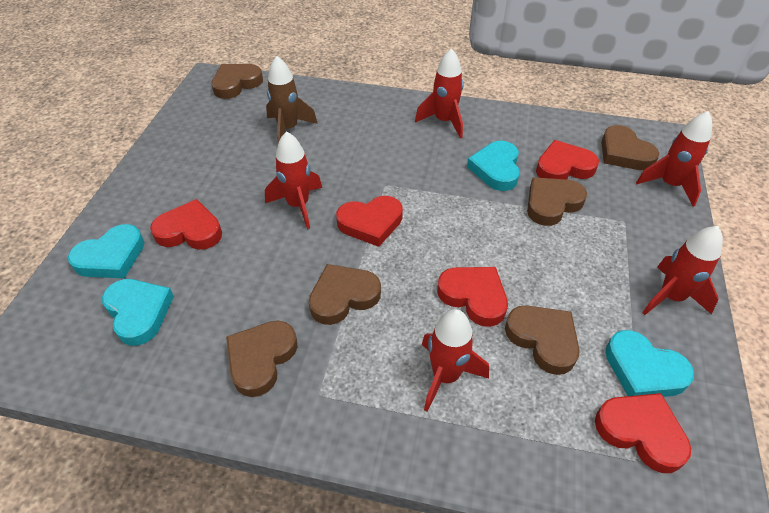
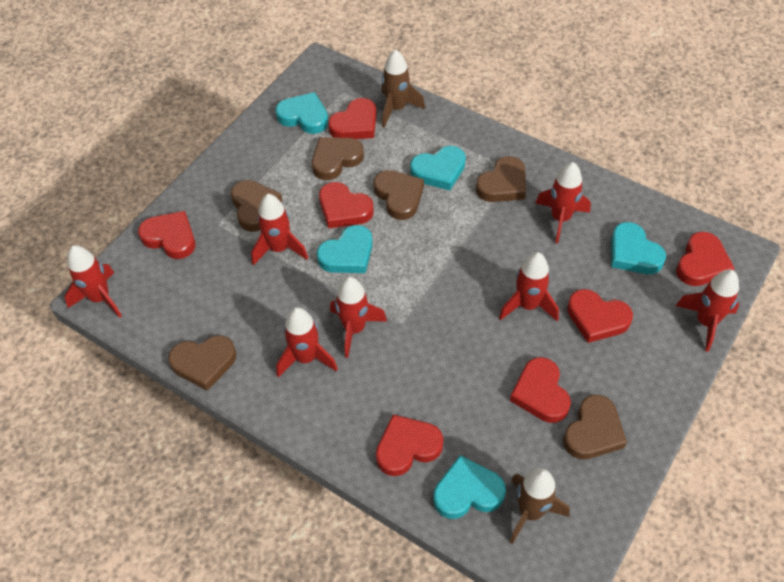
brown rocket: 1 -> 2
red heart: 5 -> 7
red rocket: 5 -> 7
turquoise heart: 4 -> 5

